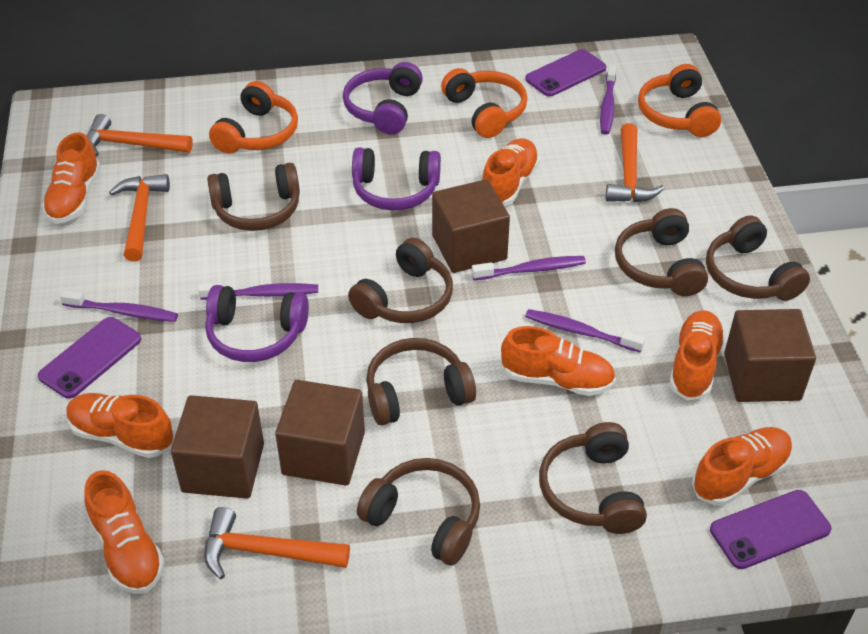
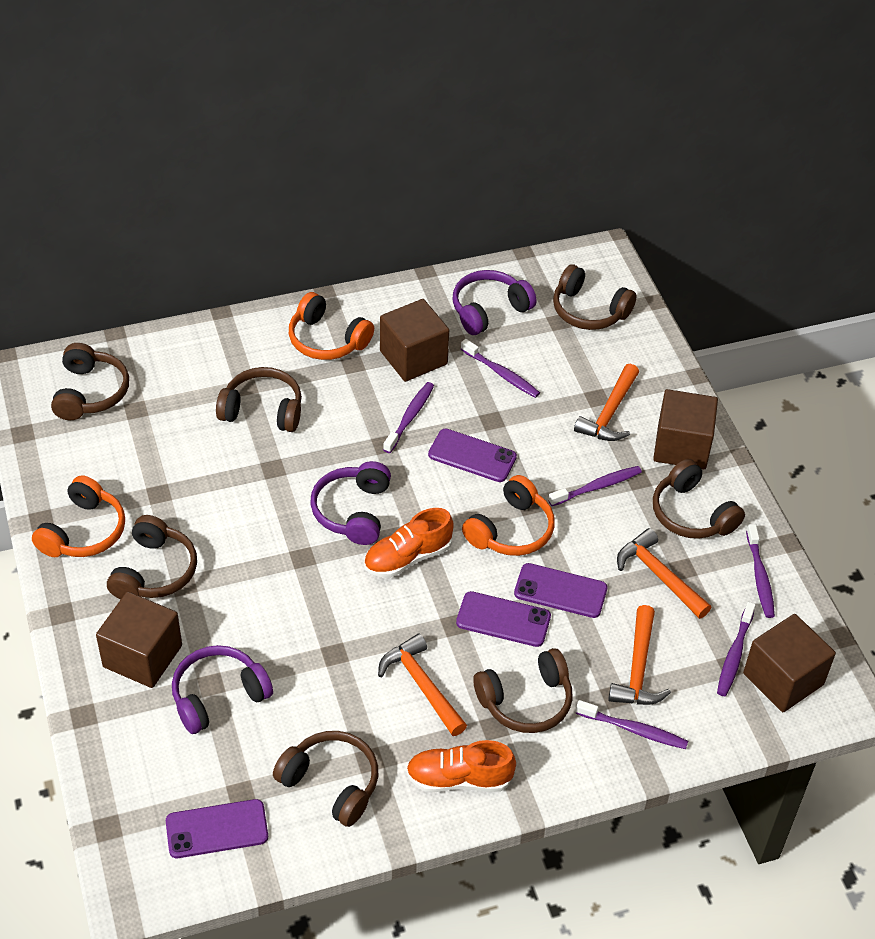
orange shoe: 7 -> 2
purple phone: 3 -> 4
purple toothbrush: 5 -> 6

